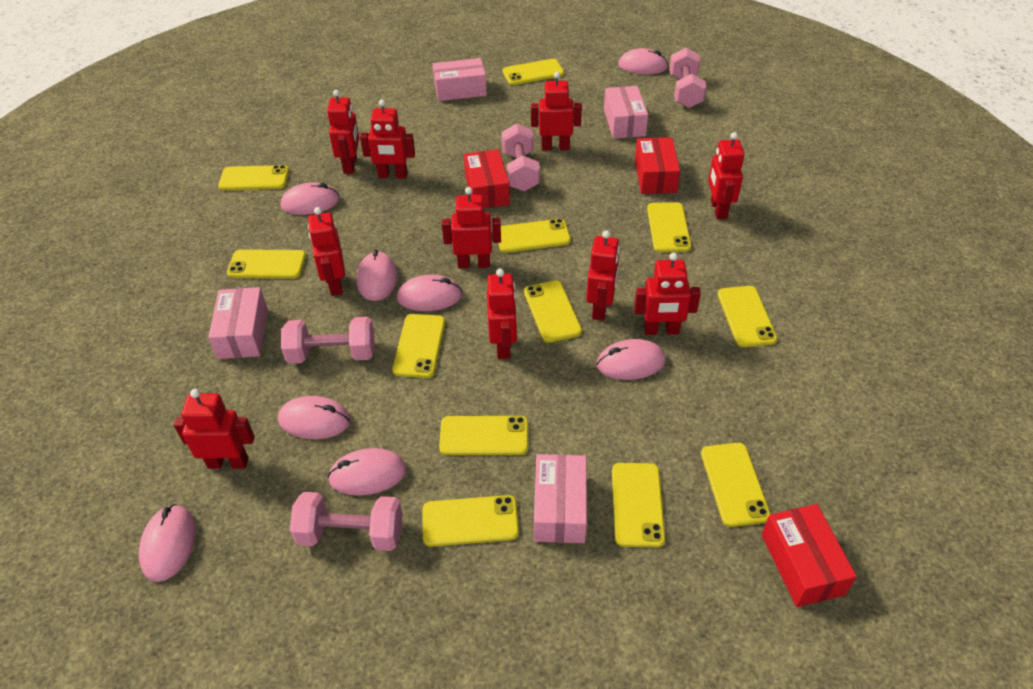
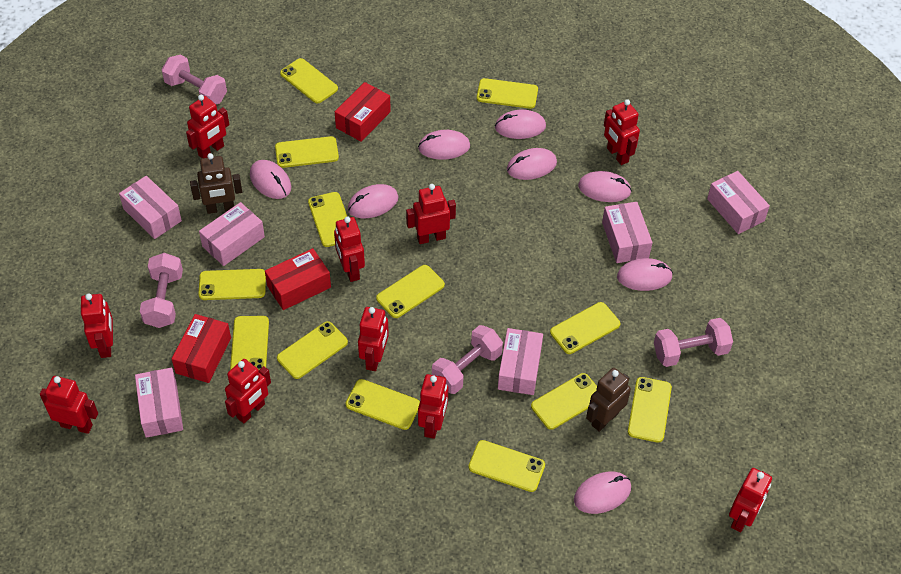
brown robot: 0 -> 2
pink box: 4 -> 6
yellow phone: 12 -> 13

